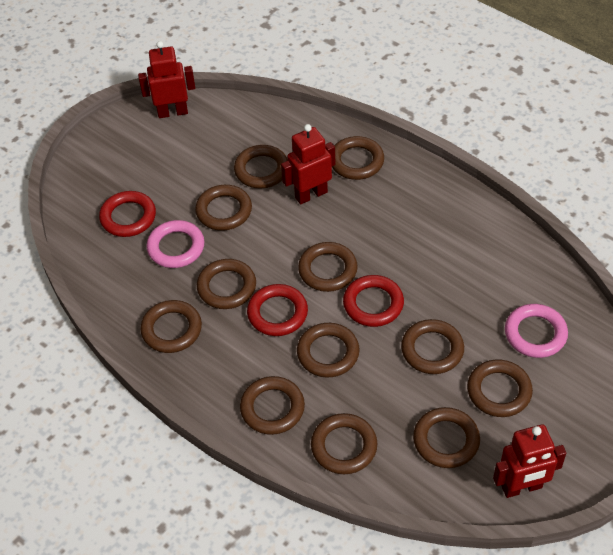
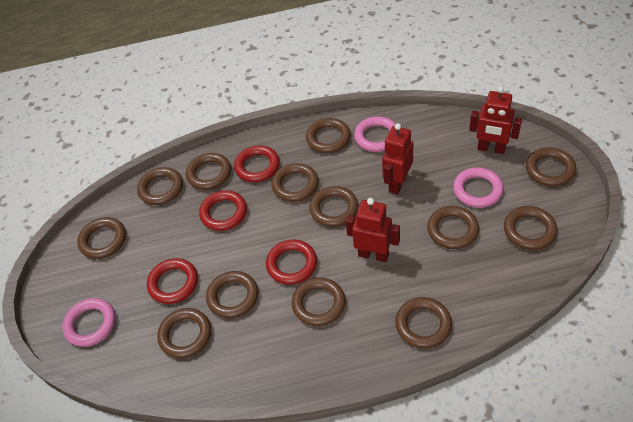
brown ring: 12 -> 13
pink ring: 2 -> 3
red ring: 3 -> 4

